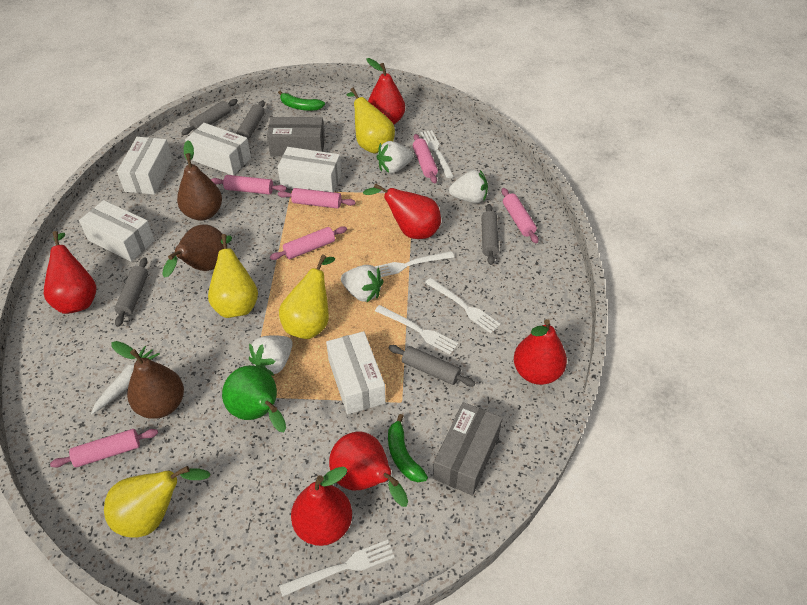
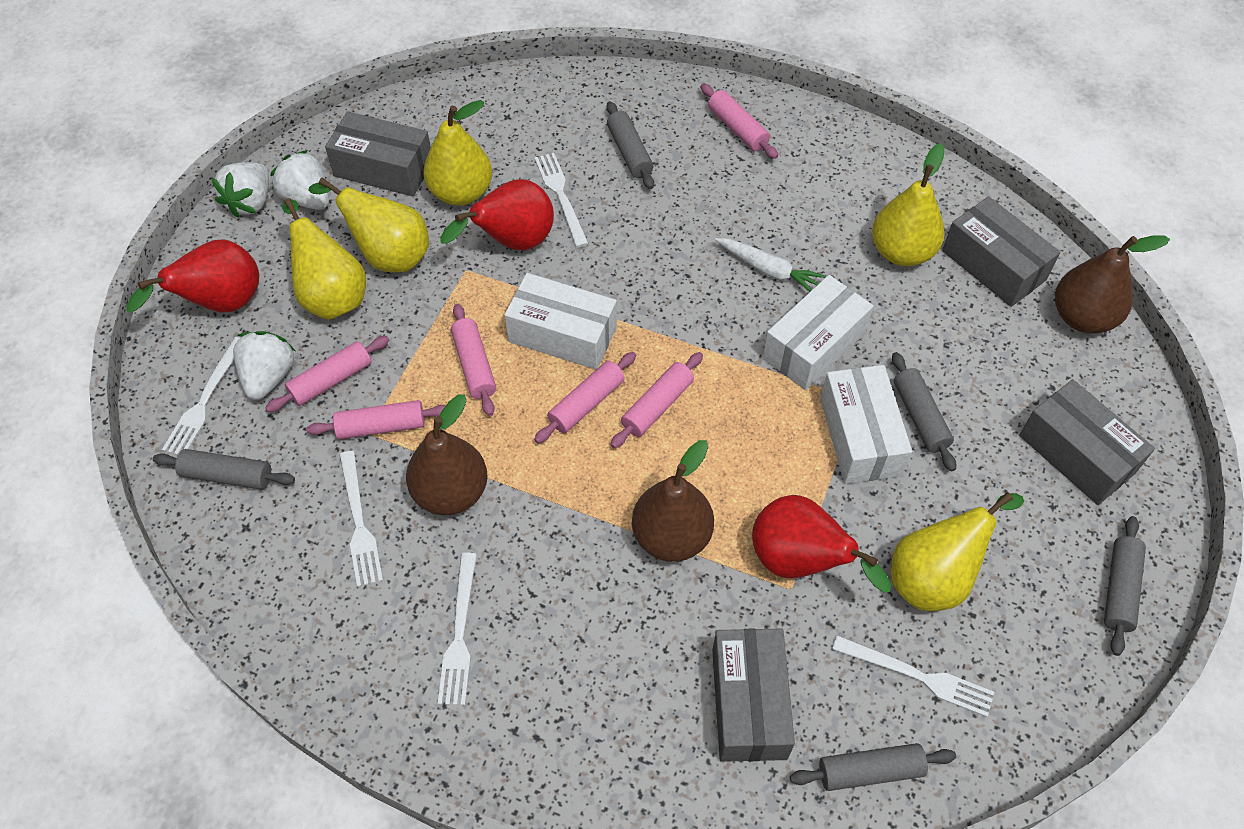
green banana: 2 -> 0
green pear: 1 -> 0
grey box: 2 -> 4
red pear: 6 -> 3
white box: 5 -> 3
white strawberry: 4 -> 3
yellow pear: 4 -> 5

